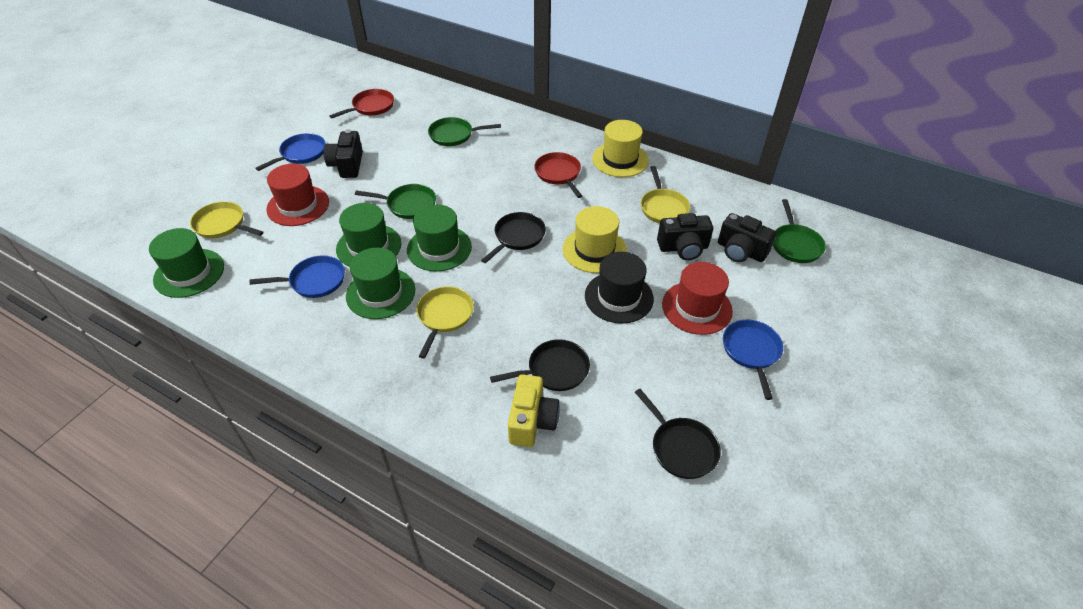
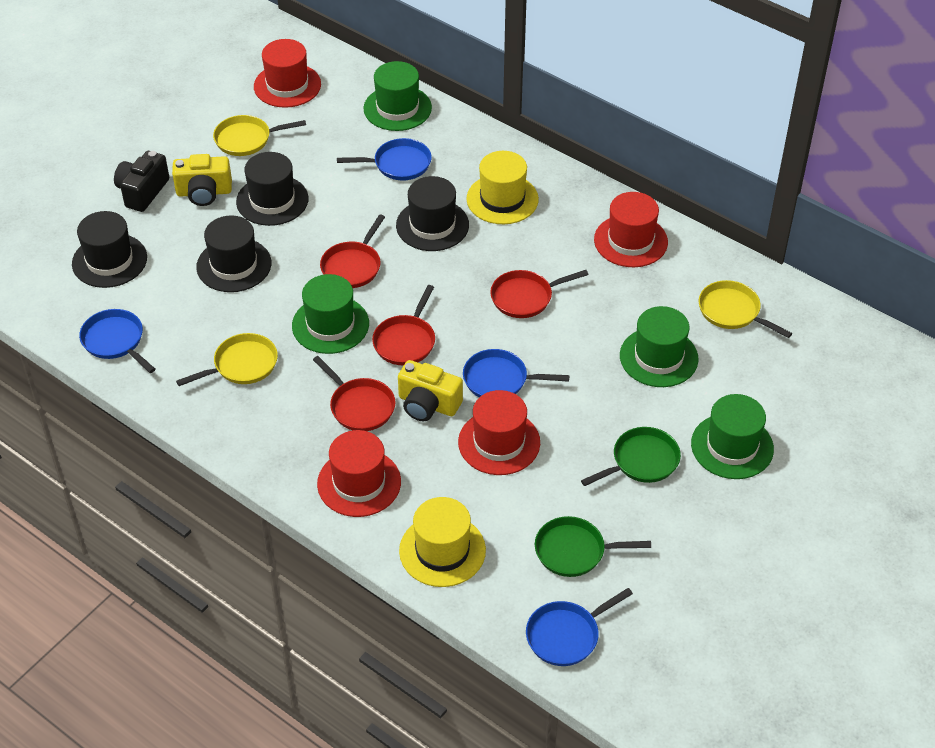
black camera: 3 -> 1
black hat: 1 -> 4
black pan: 3 -> 0
blue pan: 3 -> 4
green pan: 3 -> 2
red hat: 2 -> 4
red pan: 2 -> 4
yellow camera: 1 -> 2

